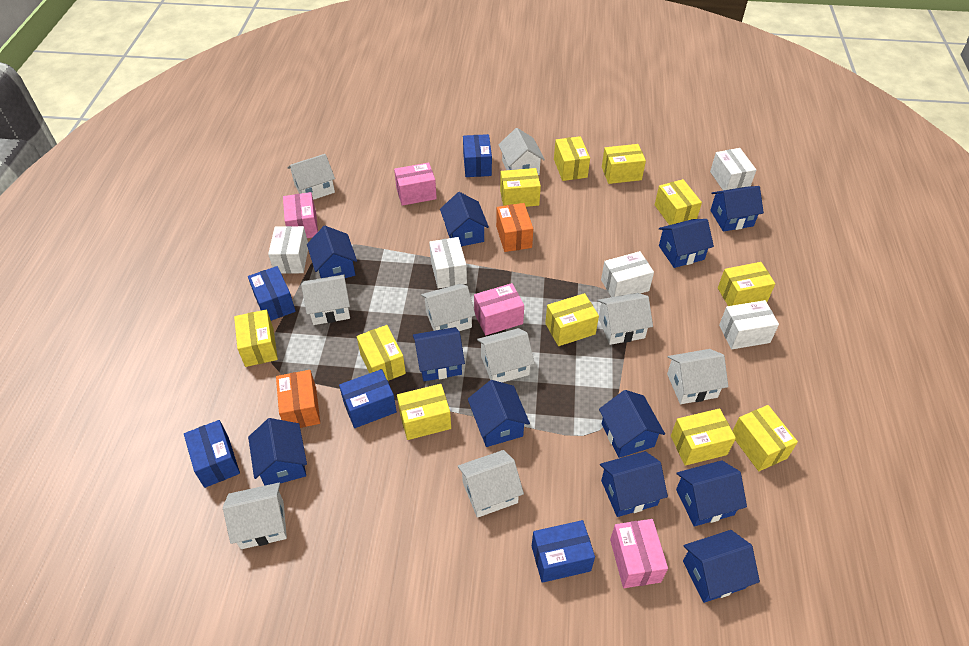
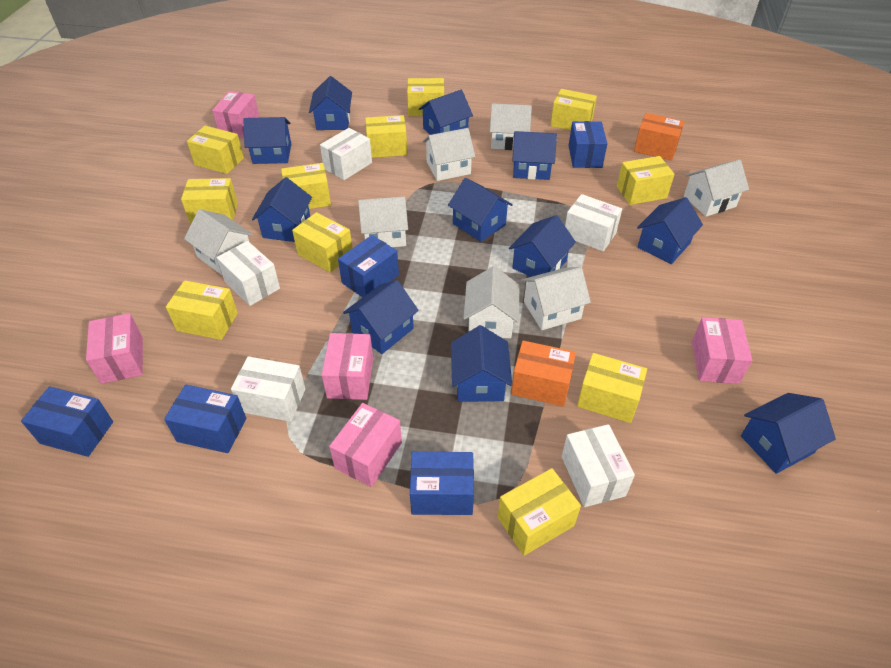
pink box: 4 -> 5
white house: 9 -> 7

